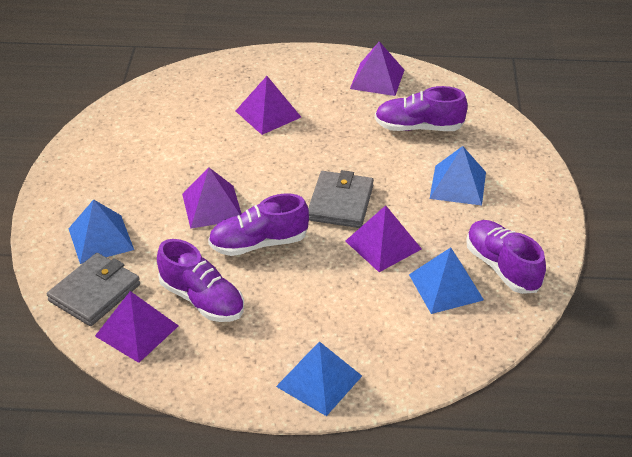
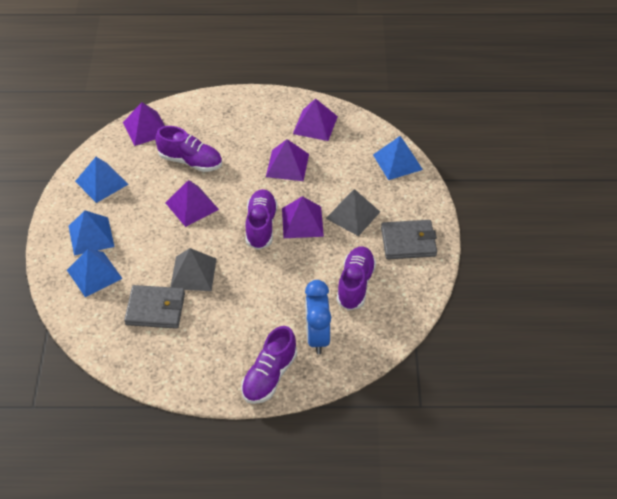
blue clock: 0 -> 1
grey pyramid: 0 -> 2

